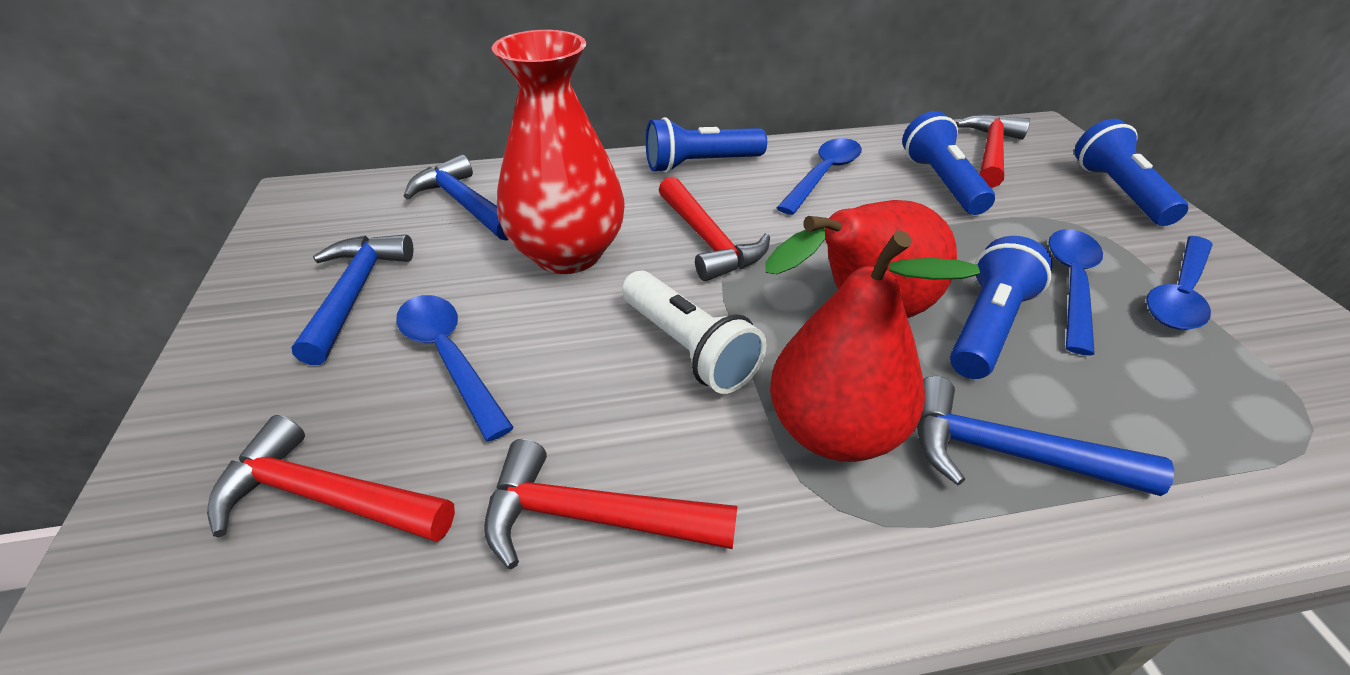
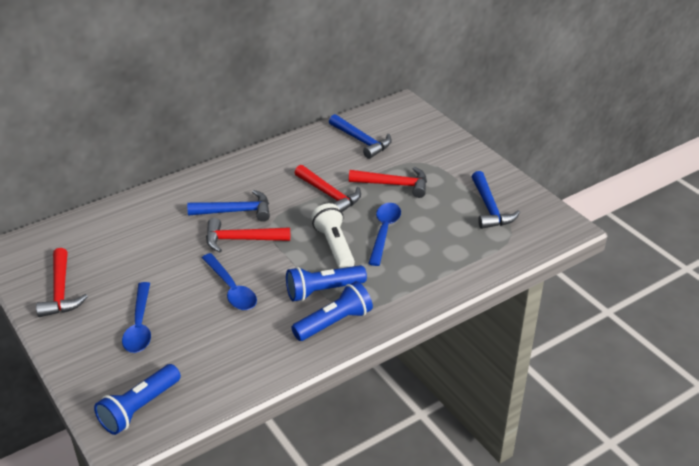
blue flashlight: 4 -> 3
blue spoon: 4 -> 3
red pear: 2 -> 0
red vase: 1 -> 0

